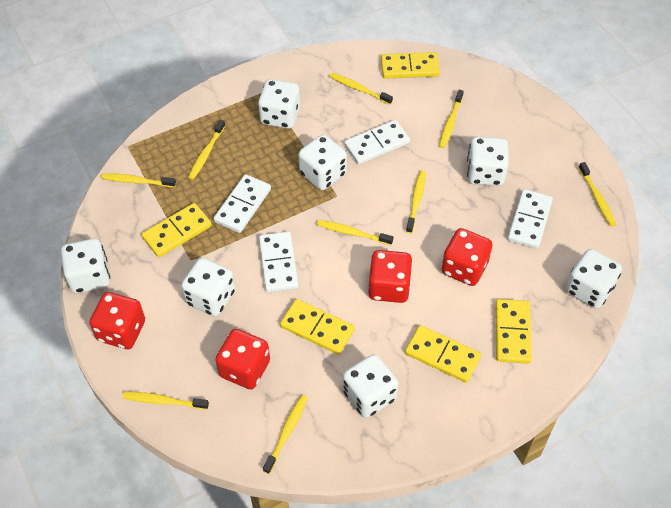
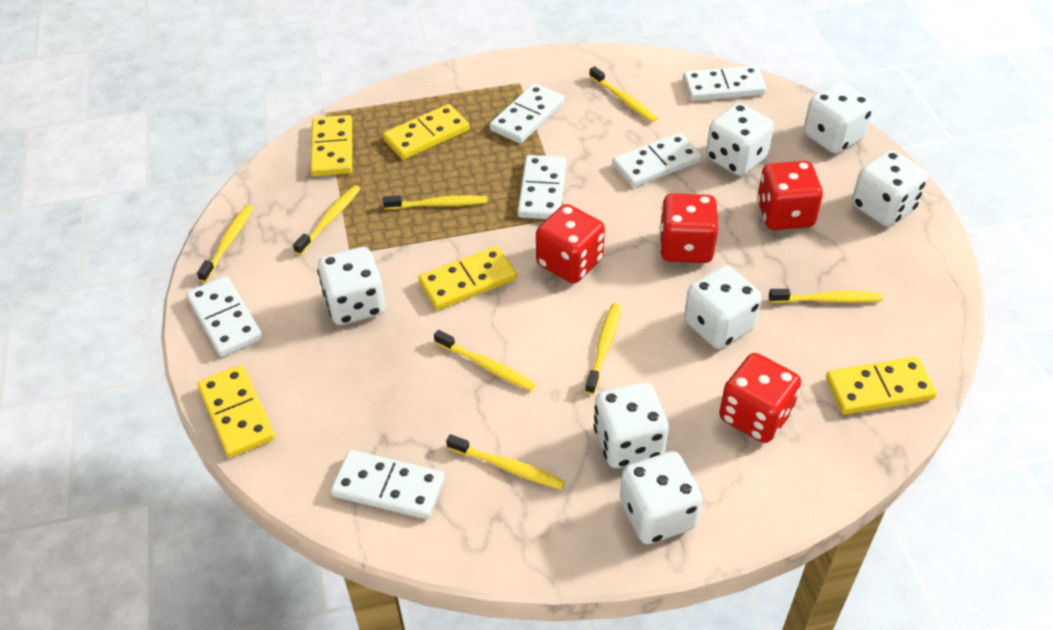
white domino: 4 -> 6
yellow toothbrush: 9 -> 8

